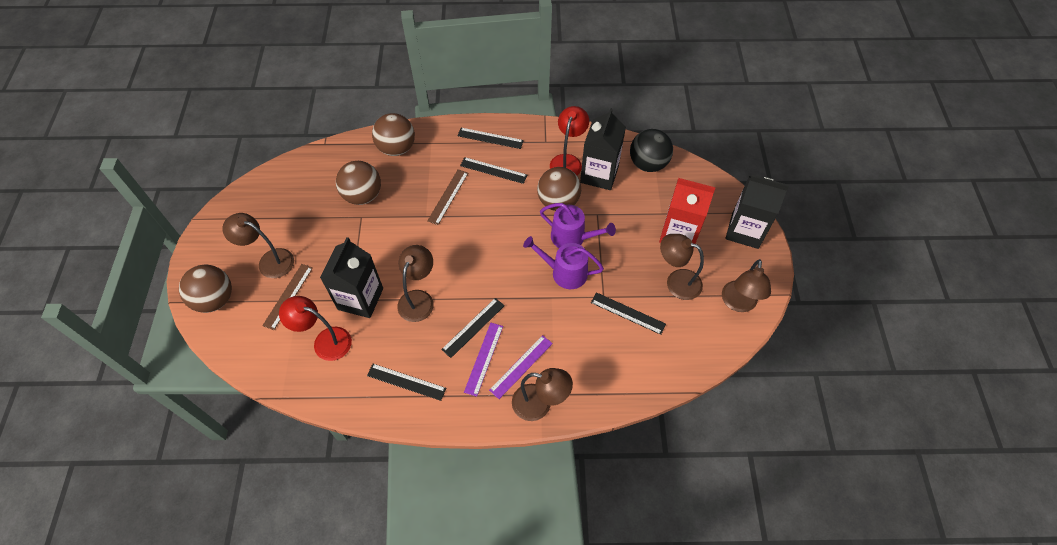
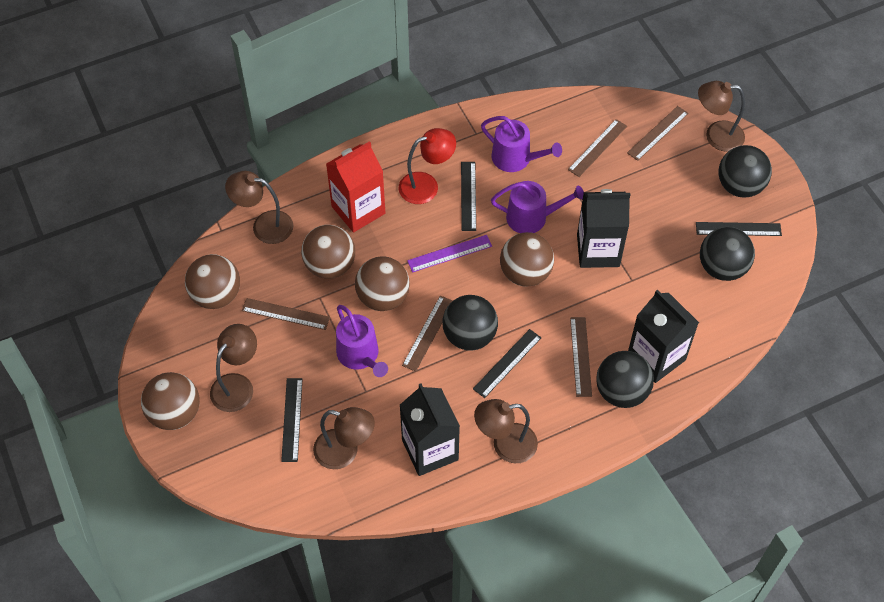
black ball: 1 -> 4
black ruler: 5 -> 4
brown ball: 4 -> 5
brown ruler: 2 -> 5
purple ruler: 2 -> 1
purple watering can: 2 -> 3
red lamp: 2 -> 1

